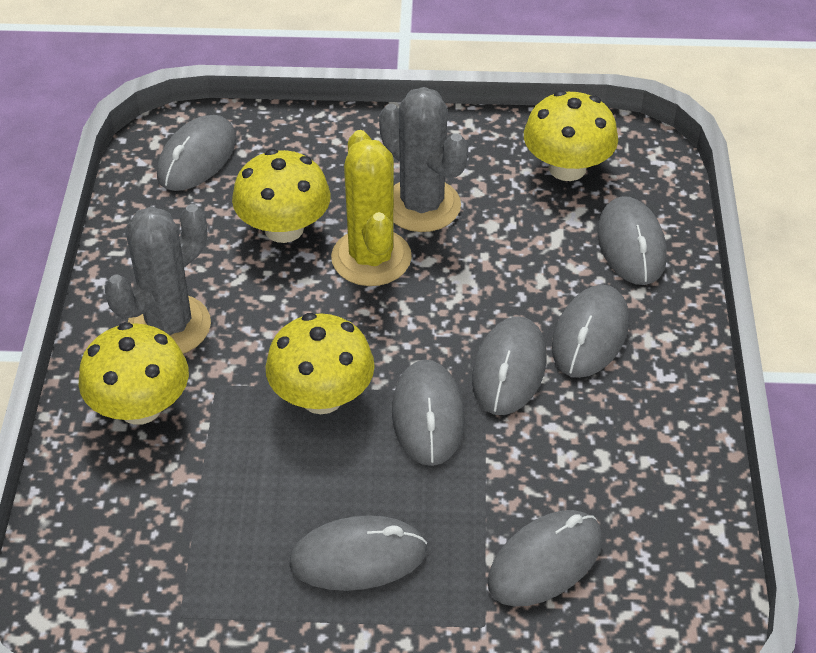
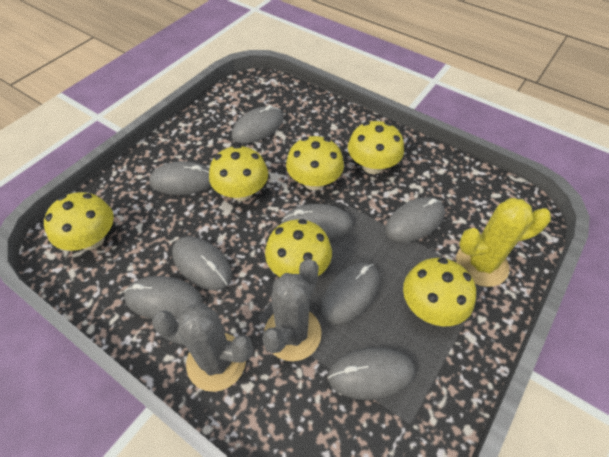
grey mouse: 7 -> 8
yellow mushroom: 4 -> 6

